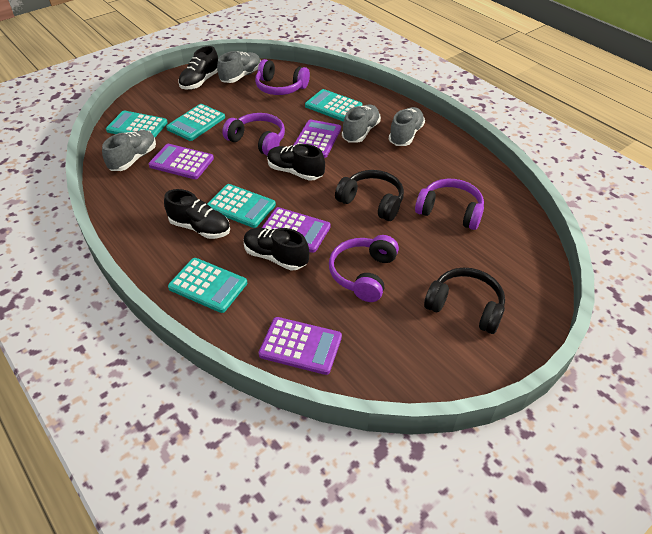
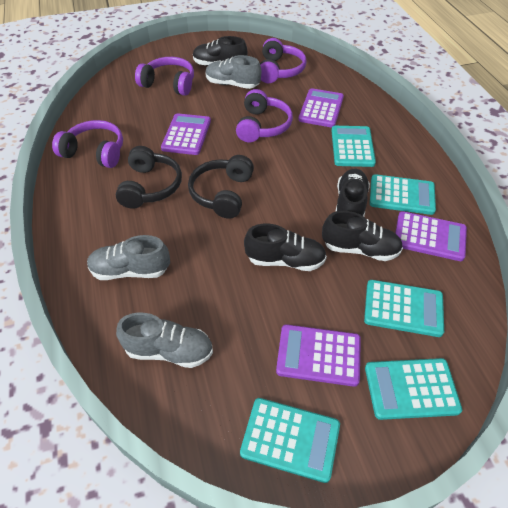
grey shoe: 4 -> 3

